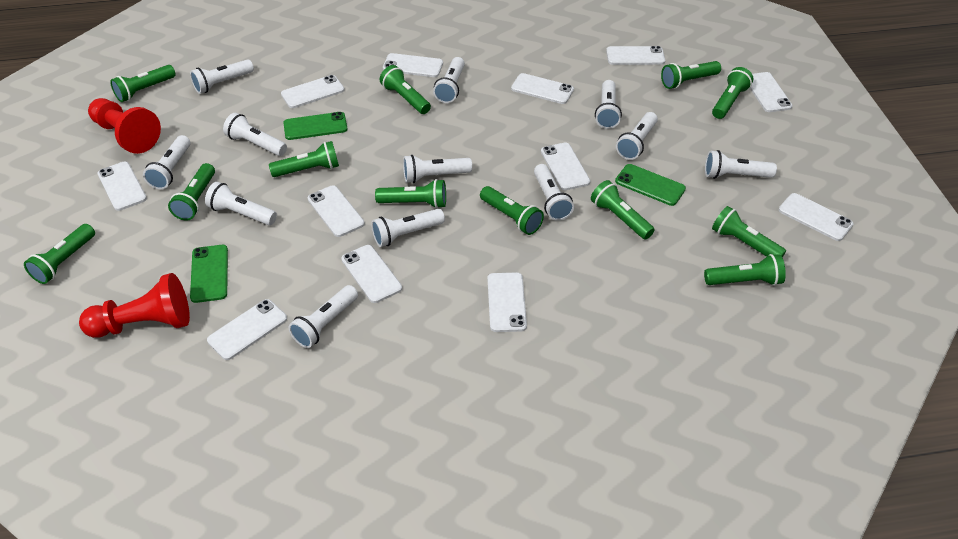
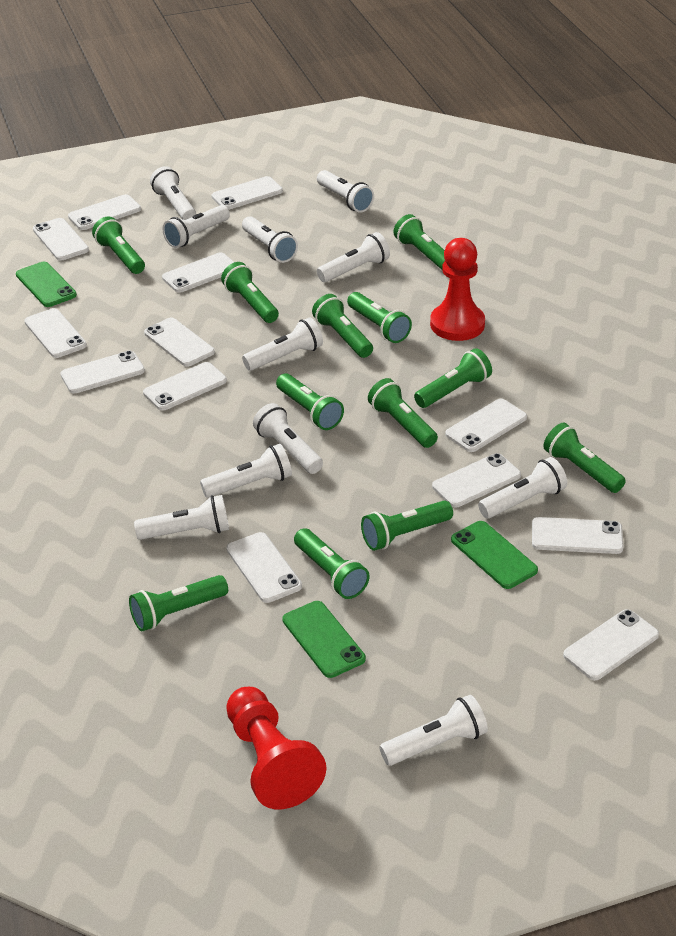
white flashlight: 12 -> 11
white phone: 12 -> 13

